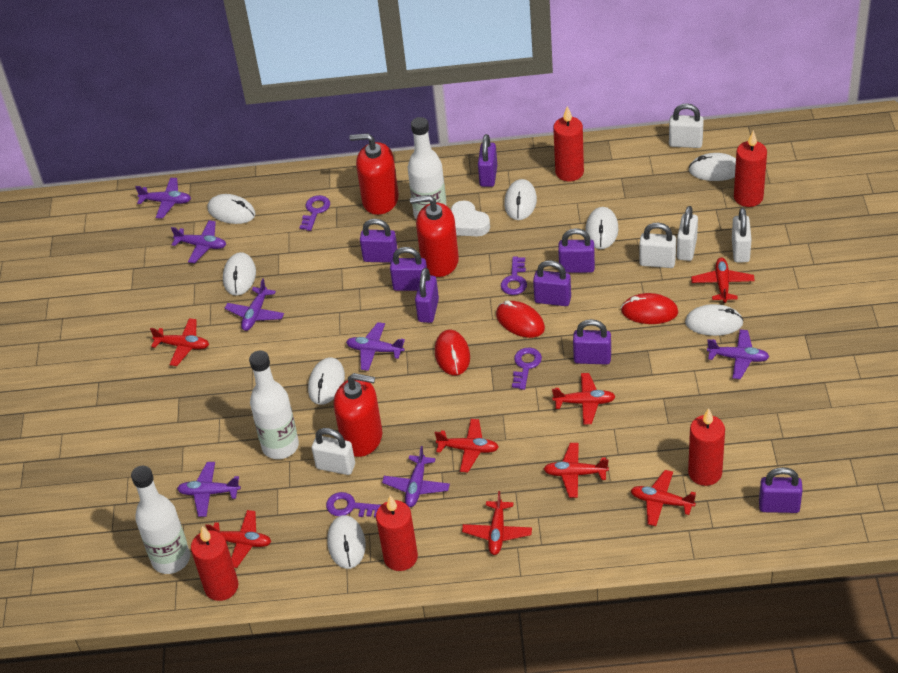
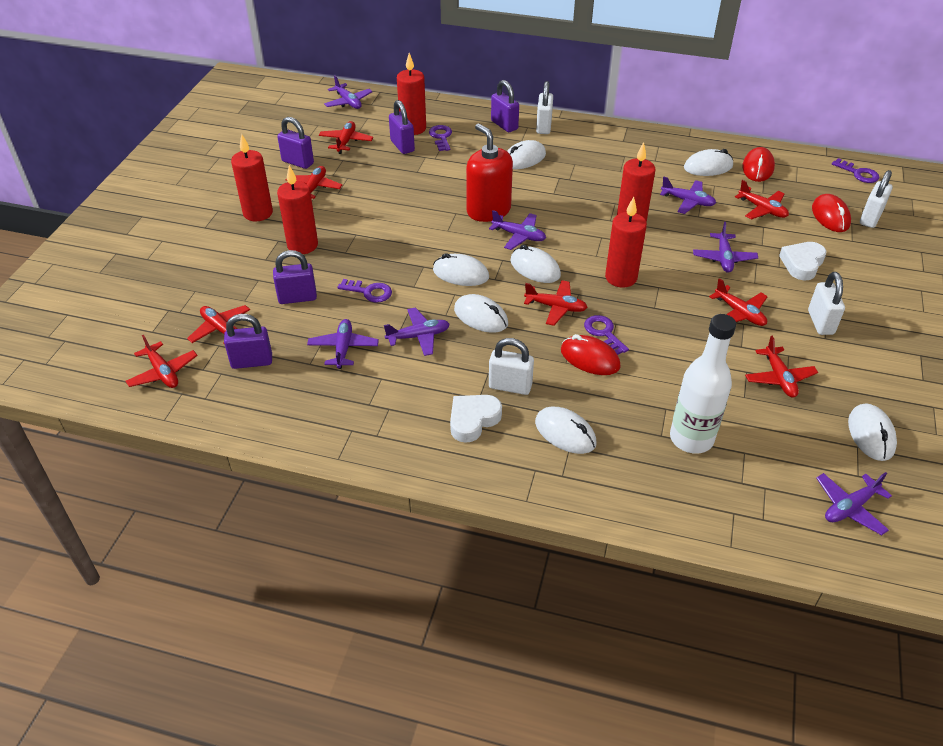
purple padlock: 8 -> 5
red soap dispenser: 3 -> 1
white bottle: 3 -> 1
white heart: 1 -> 2
white mouse: 8 -> 7
white padlock: 5 -> 4

